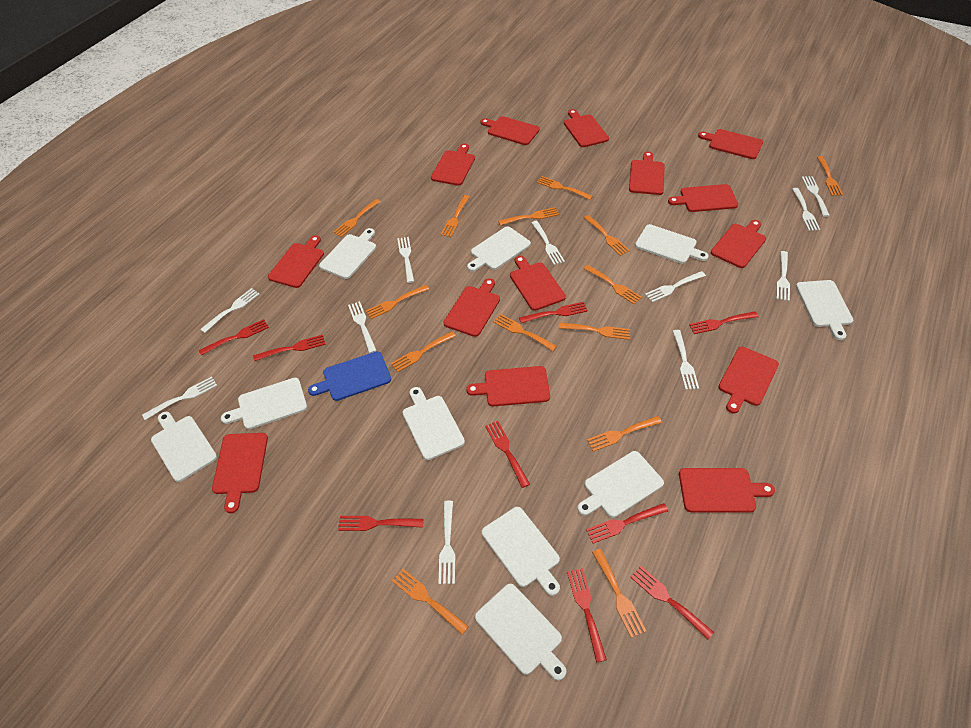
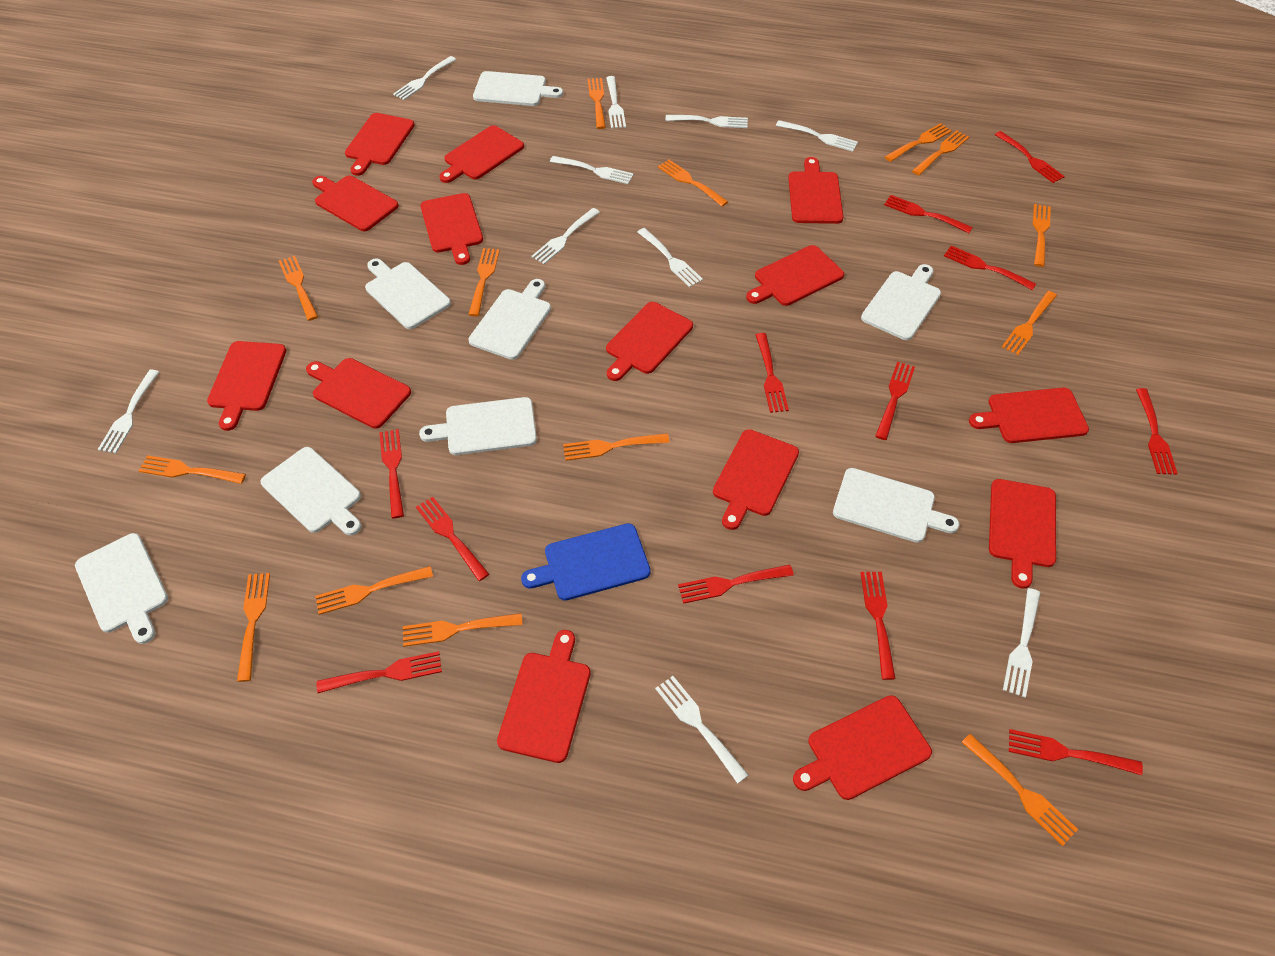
red fork: 9 -> 12
white cutting board: 10 -> 8
white fork: 11 -> 10

